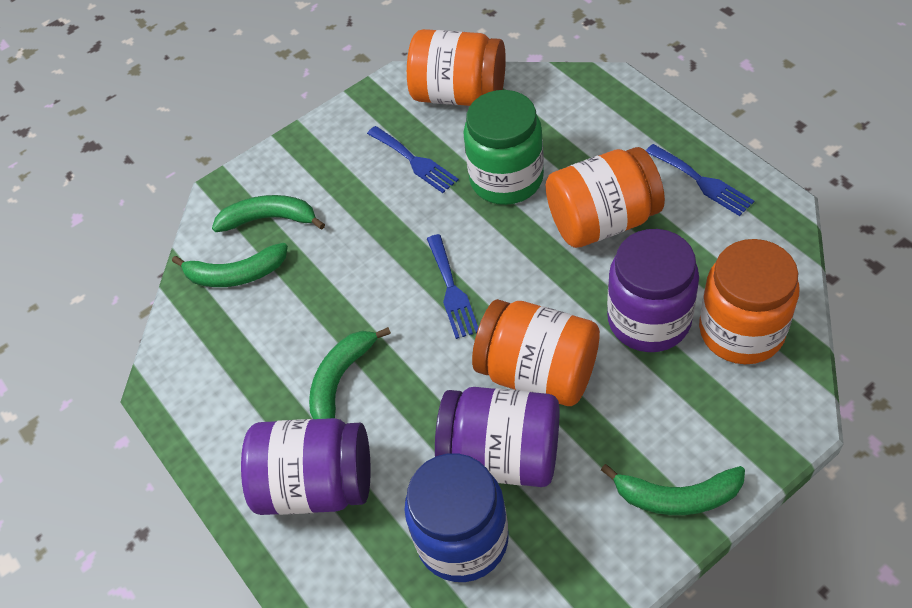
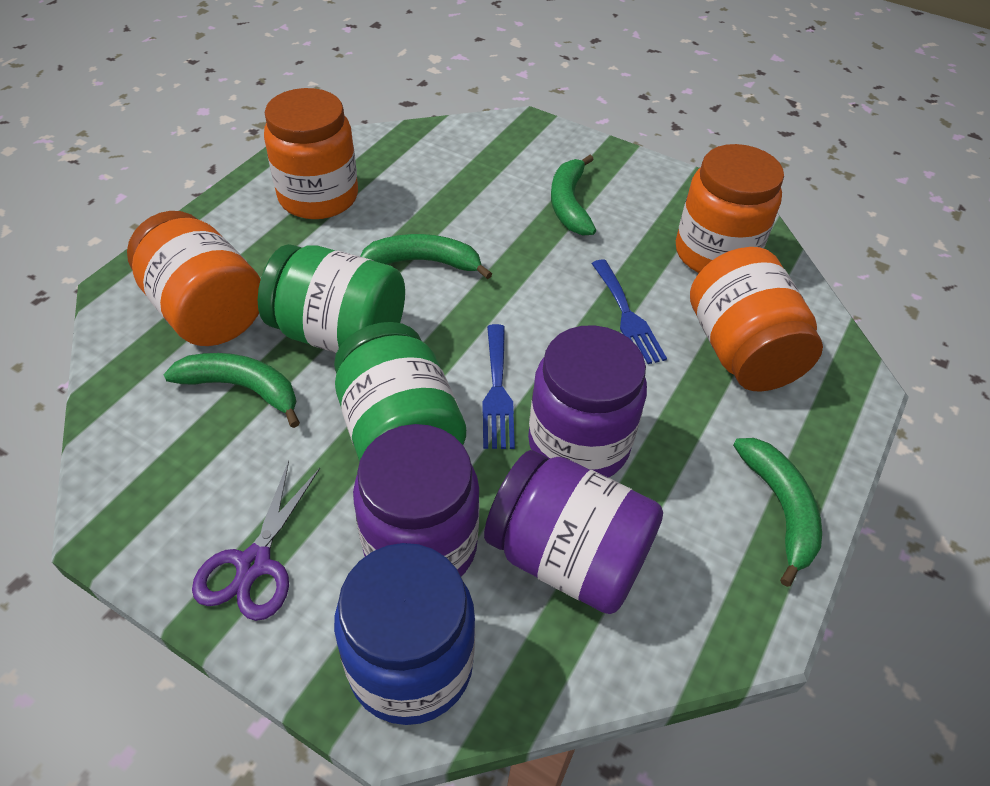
blue fork: 3 -> 2
green jar: 1 -> 2
purple scissors: 0 -> 1

